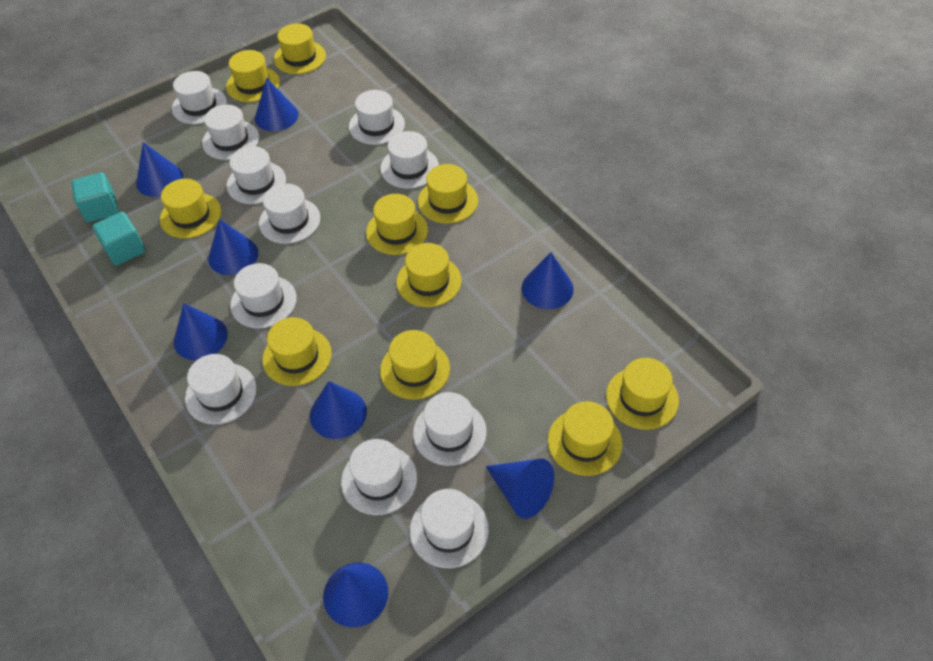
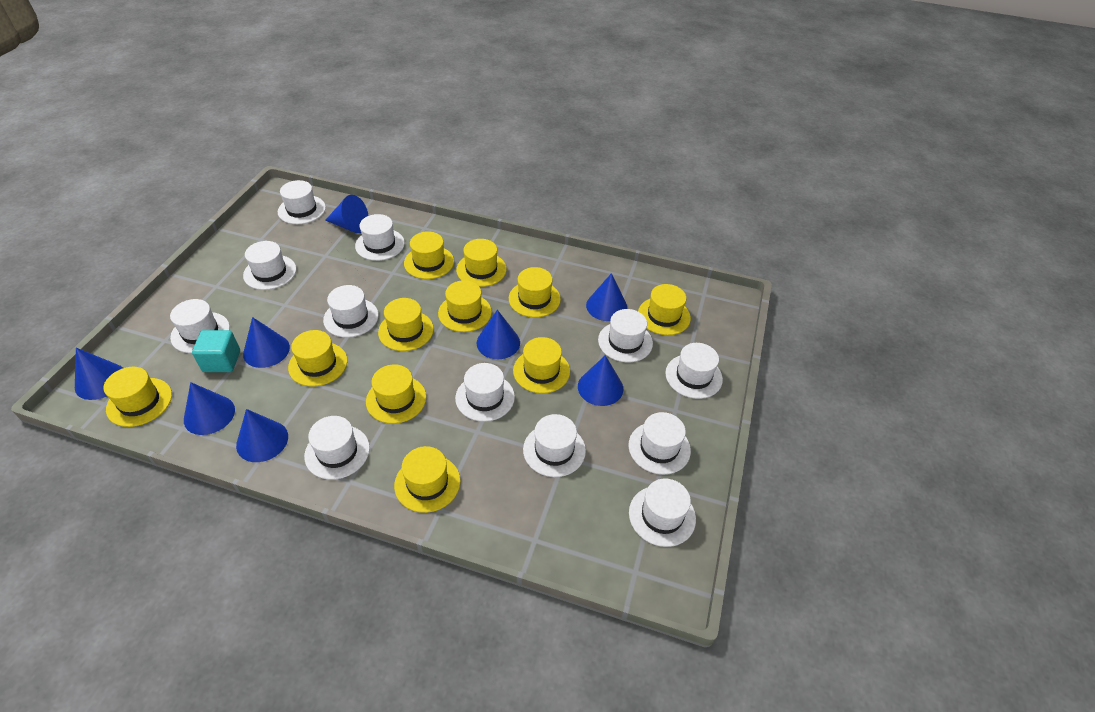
turquoise cube: 2 -> 1
white hat: 11 -> 12
yellow hat: 10 -> 11

